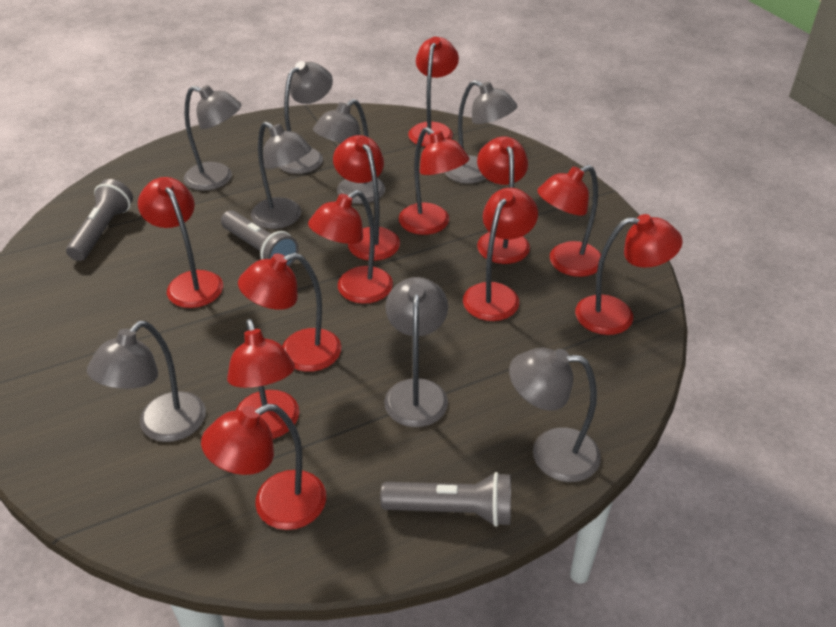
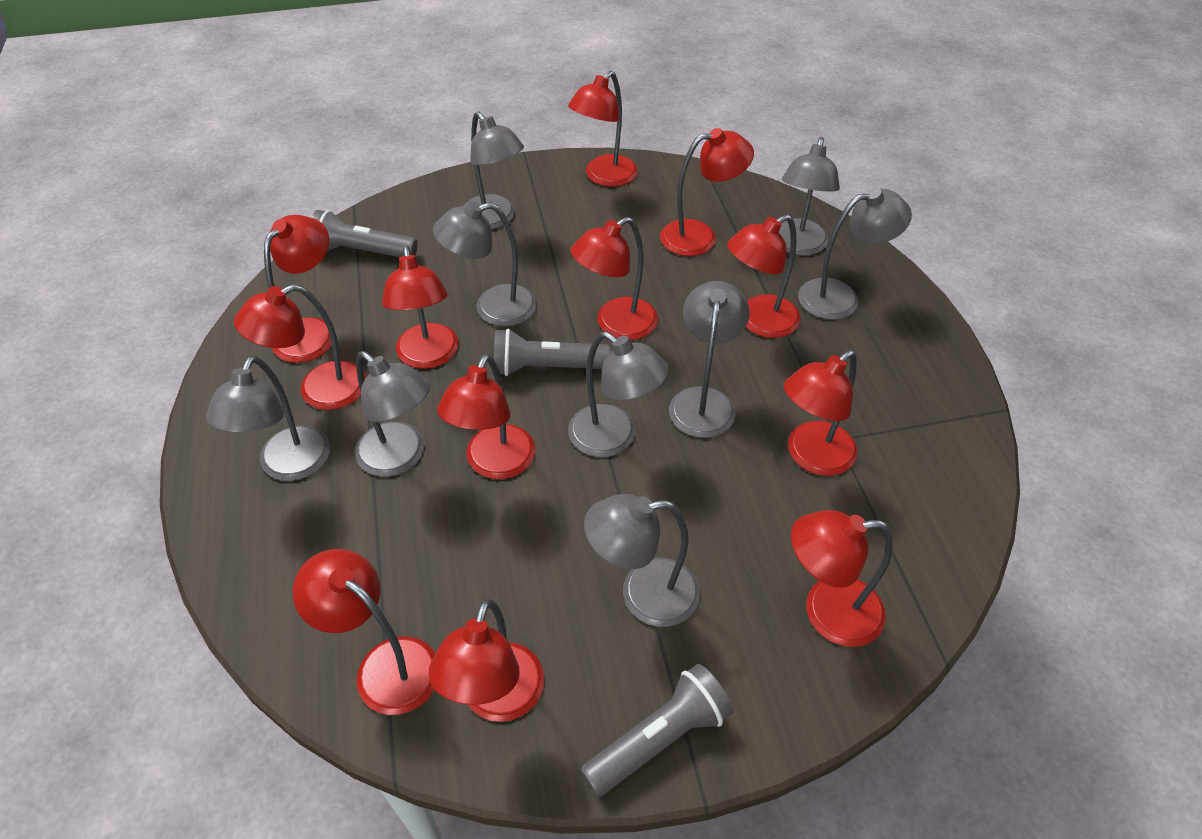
grey lamp: 8 -> 9

